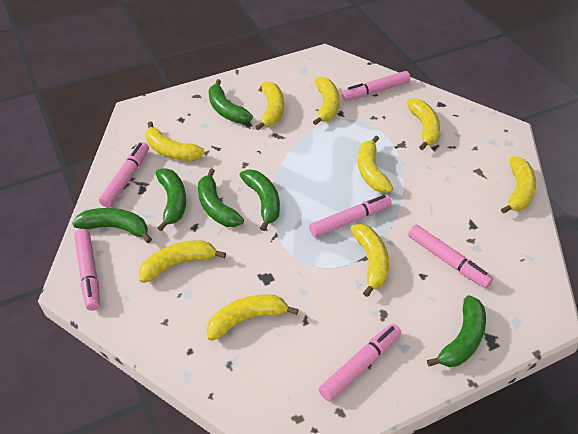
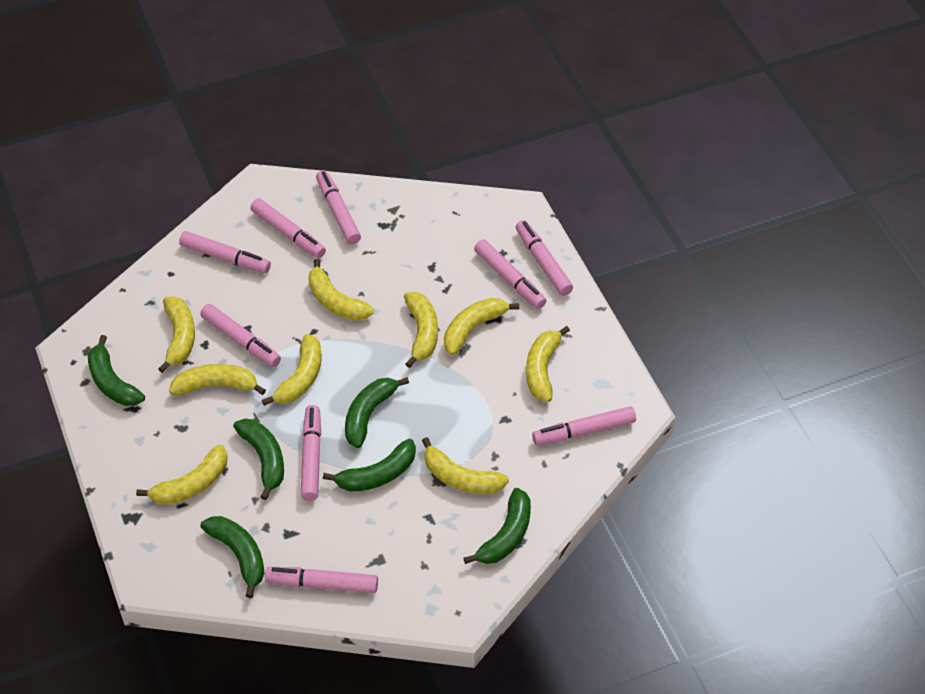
pink marker: 6 -> 9

